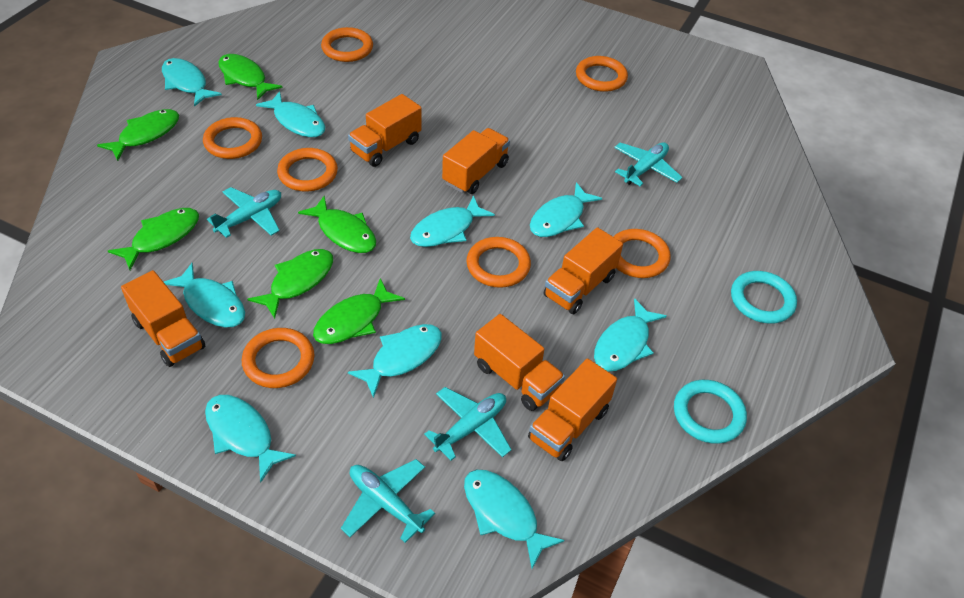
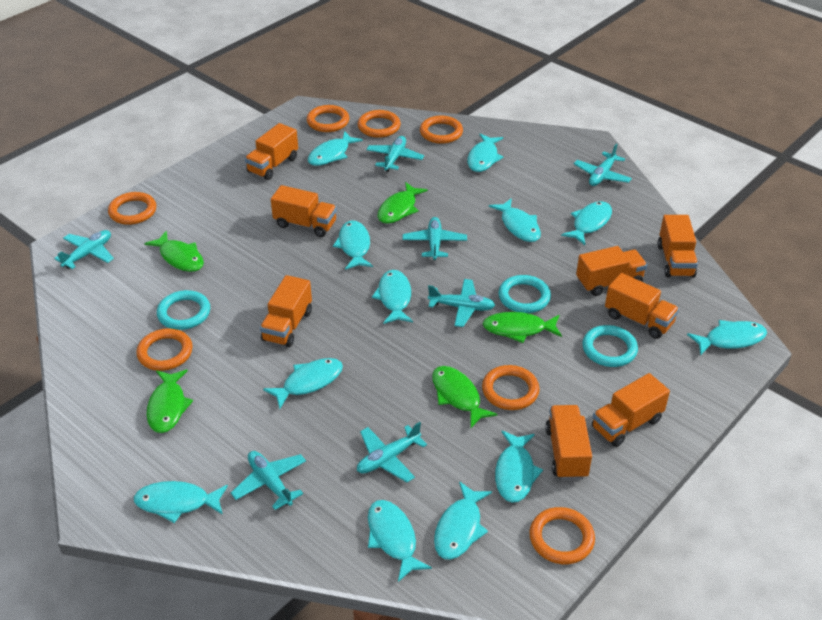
green fish: 6 -> 5
orange truck: 6 -> 8
turquoise fish: 9 -> 12
turquoise plane: 4 -> 7
turquoise ring: 2 -> 3

